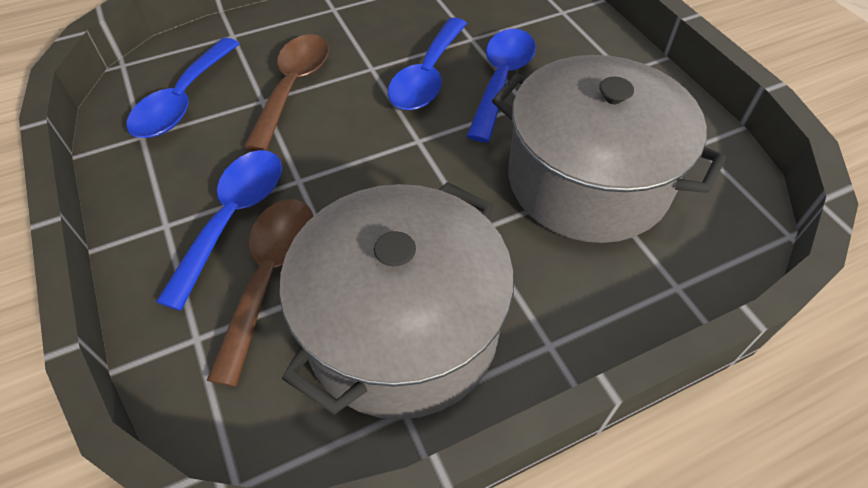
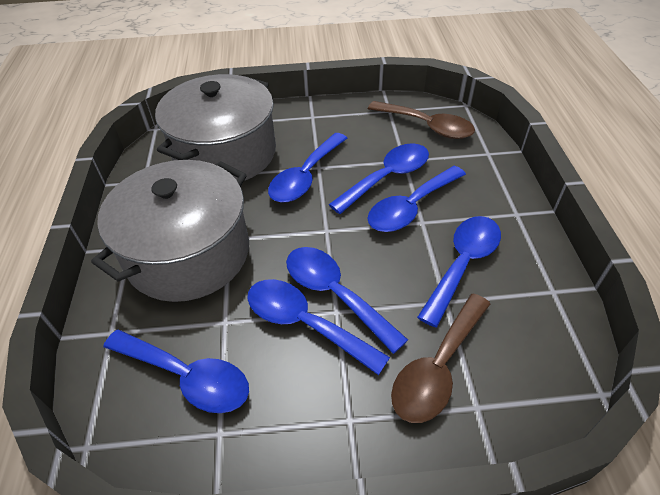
blue spoon: 4 -> 7

